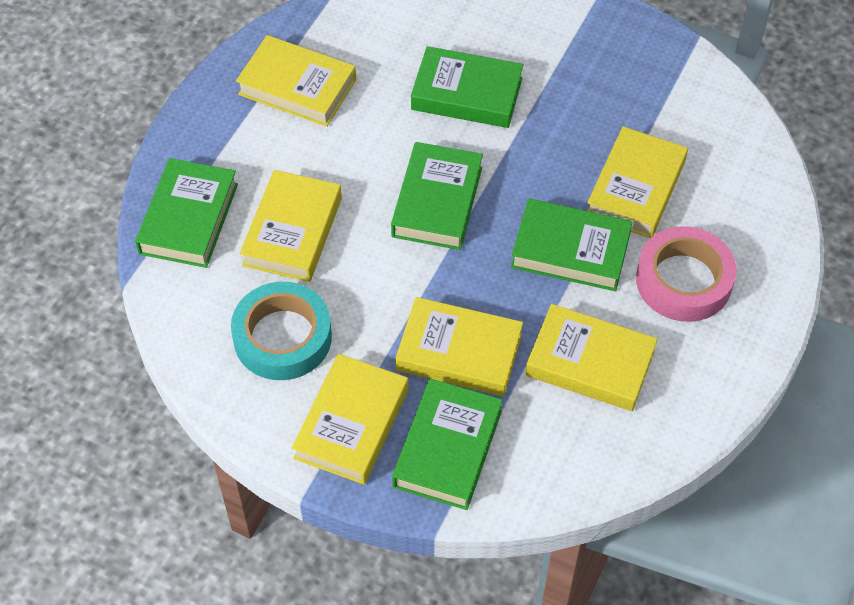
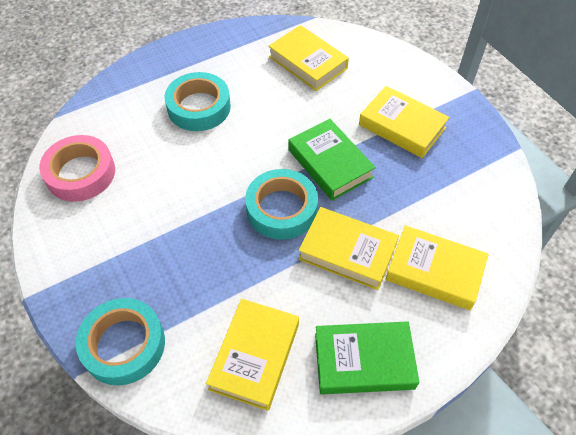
green book: 5 -> 2
turquoise tape: 1 -> 3
yellow book: 6 -> 5

